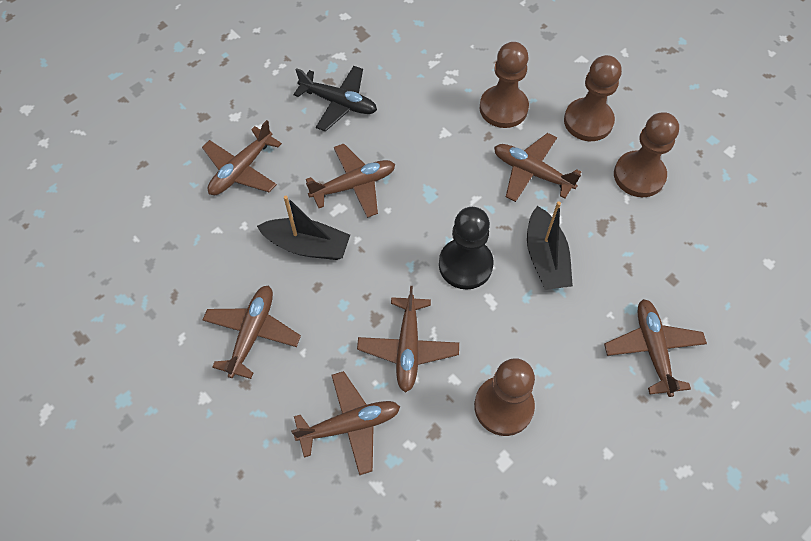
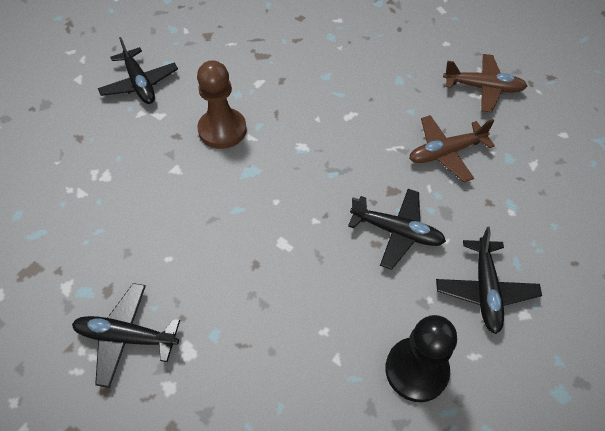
black boat: 2 -> 0
black plane: 1 -> 4
brown pawn: 4 -> 1
brown plane: 7 -> 2

